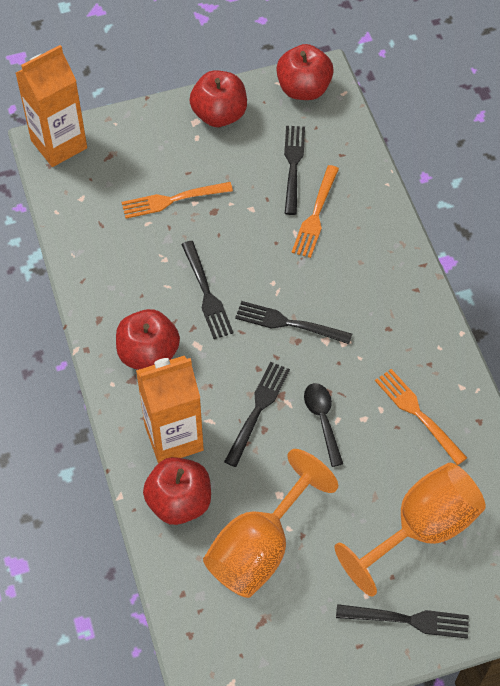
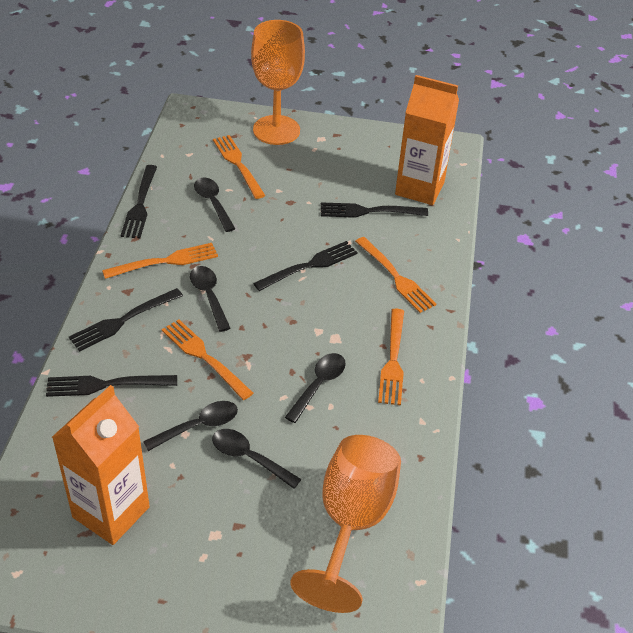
black spoon: 1 -> 5
orange fork: 3 -> 5
red apple: 4 -> 0

